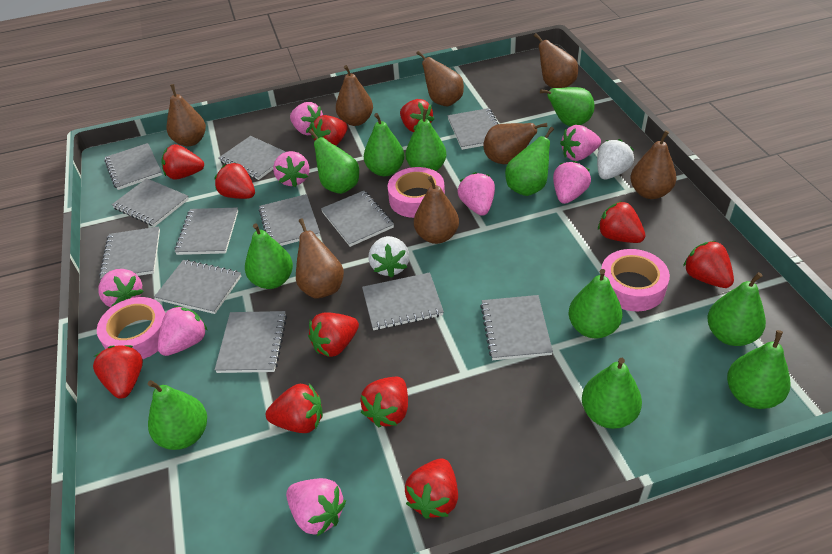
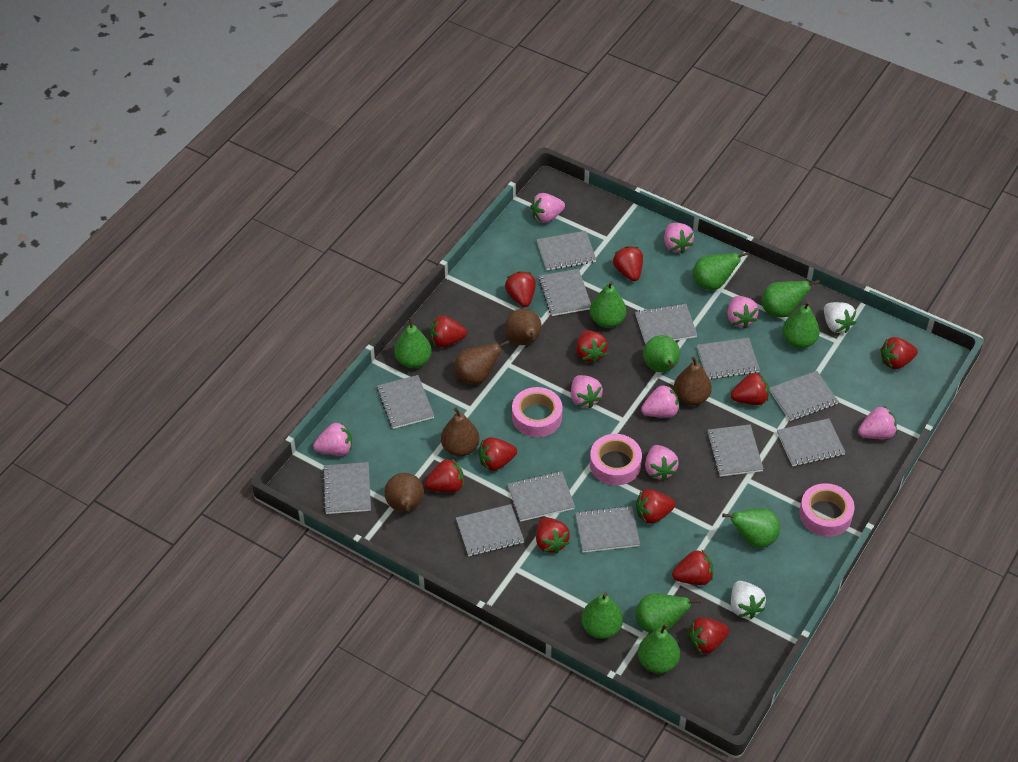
brown pear: 8 -> 5
green pear: 11 -> 10
red strawberry: 11 -> 12

